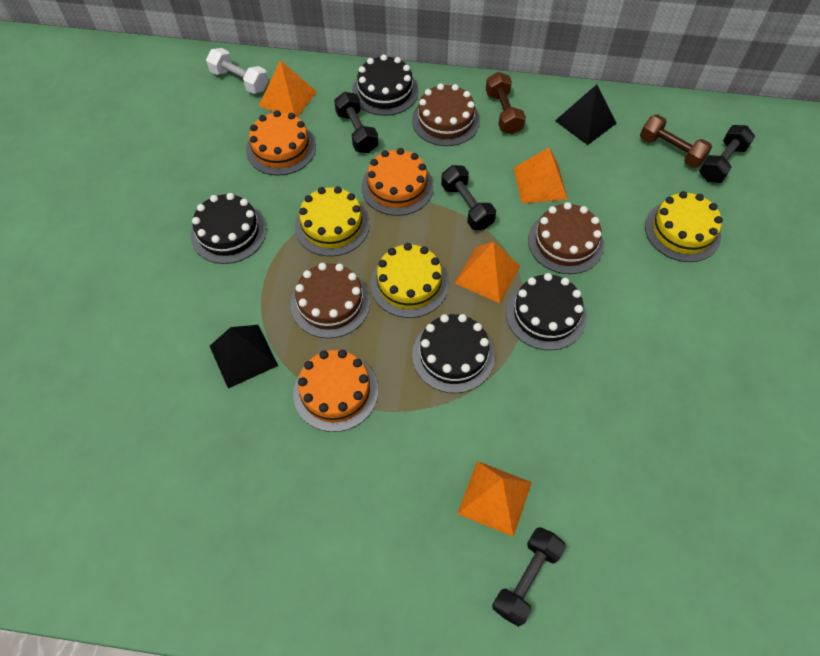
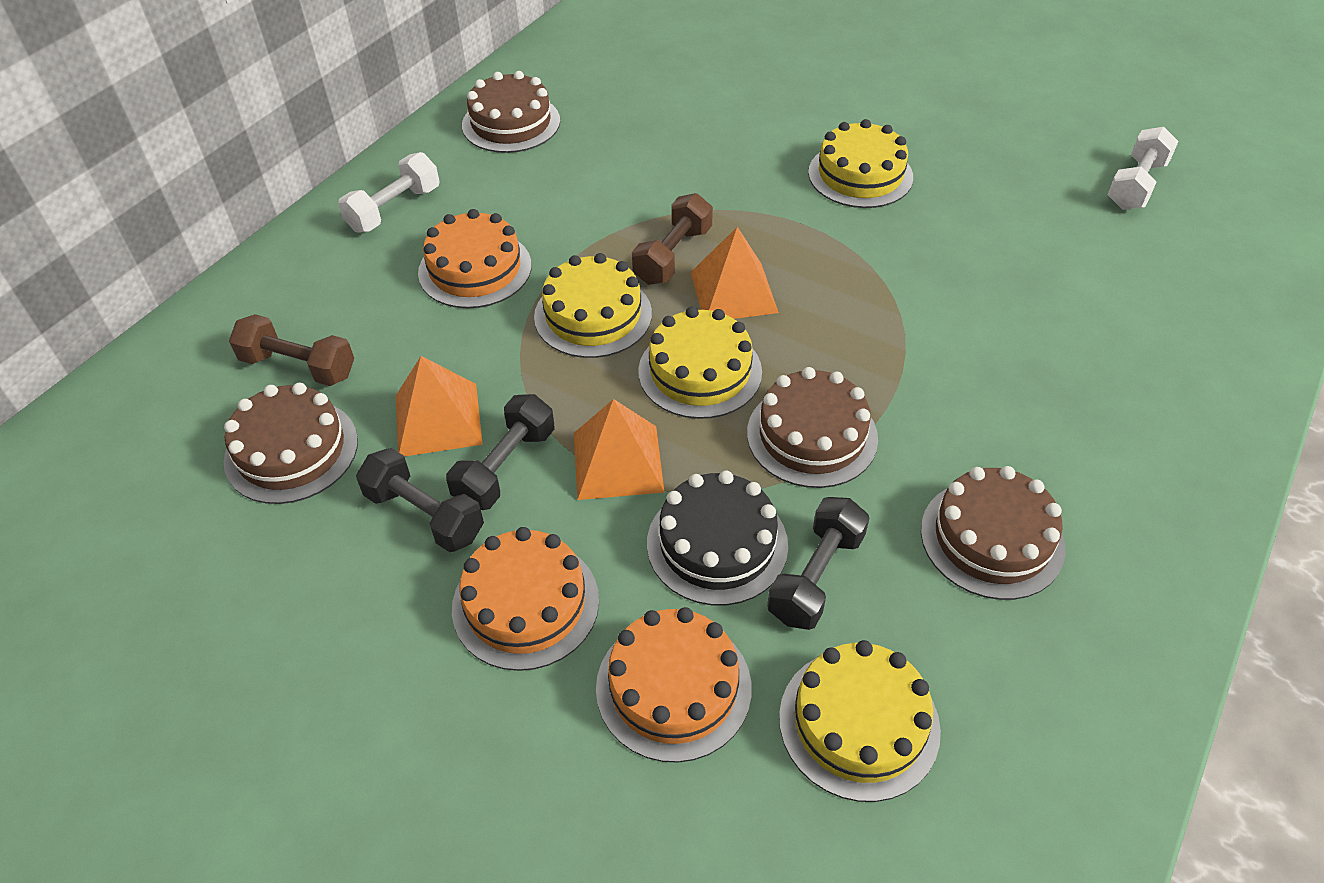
black cake: 4 -> 1
black dumbbell: 4 -> 3
black pyramid: 2 -> 0
brown cake: 3 -> 4
orange pyramid: 4 -> 3
white dumbbell: 1 -> 2
yellow cake: 3 -> 4

